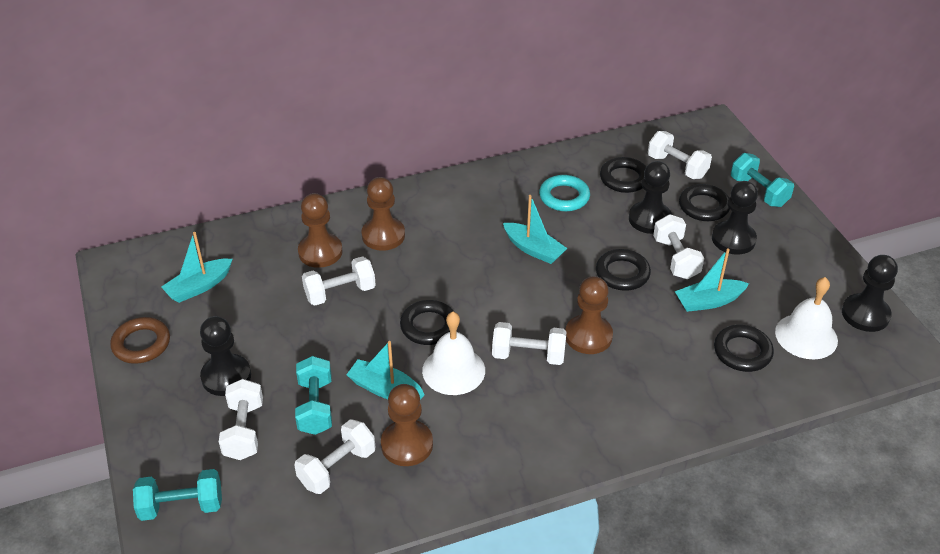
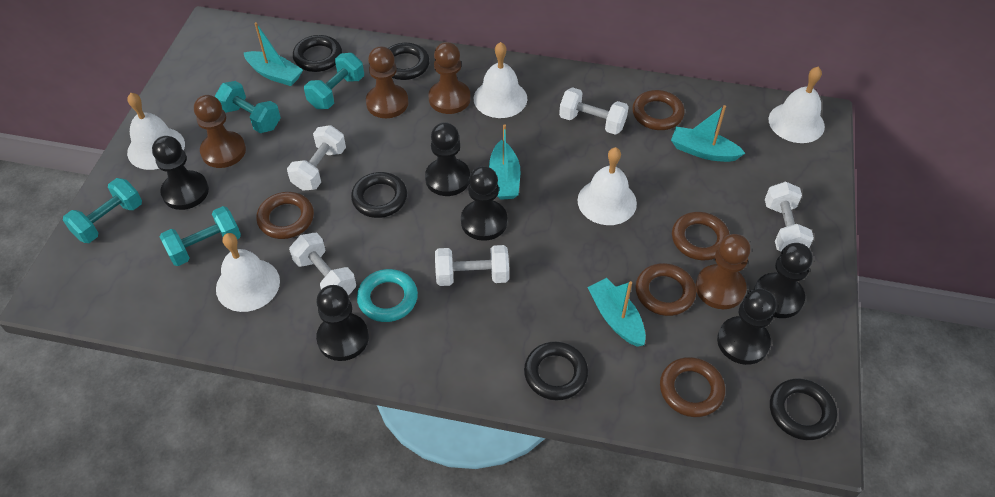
black pawn: 4 -> 6
brown ring: 1 -> 5
turquoise dumbbell: 3 -> 4
white bell: 2 -> 5
white dumbbell: 6 -> 5

